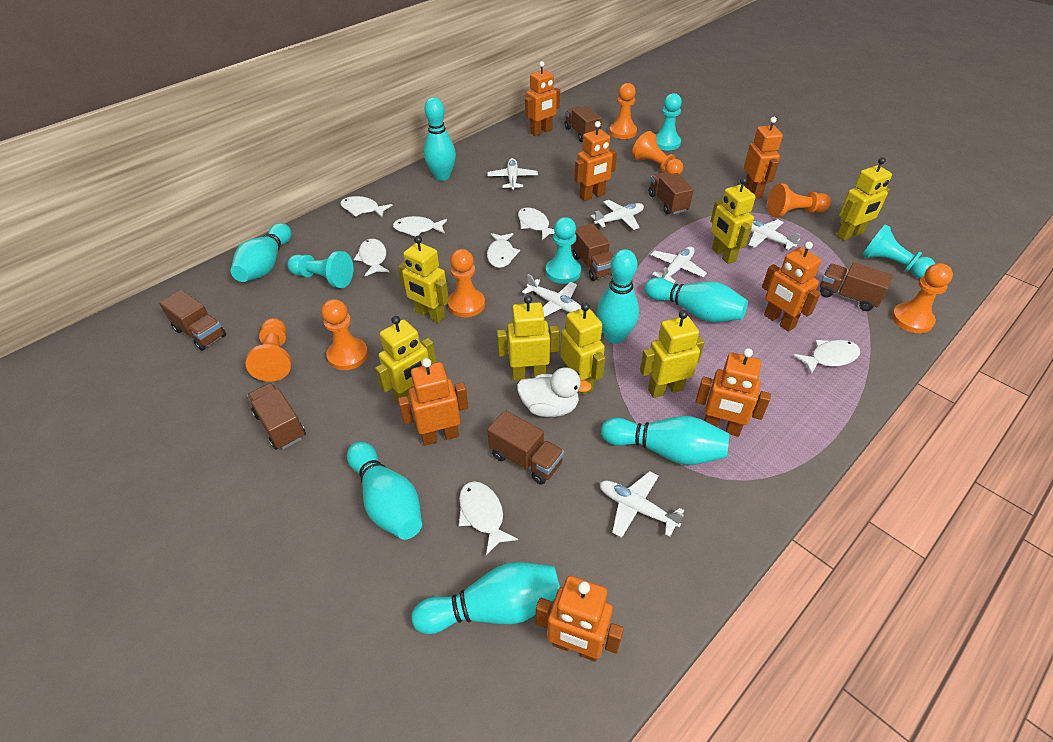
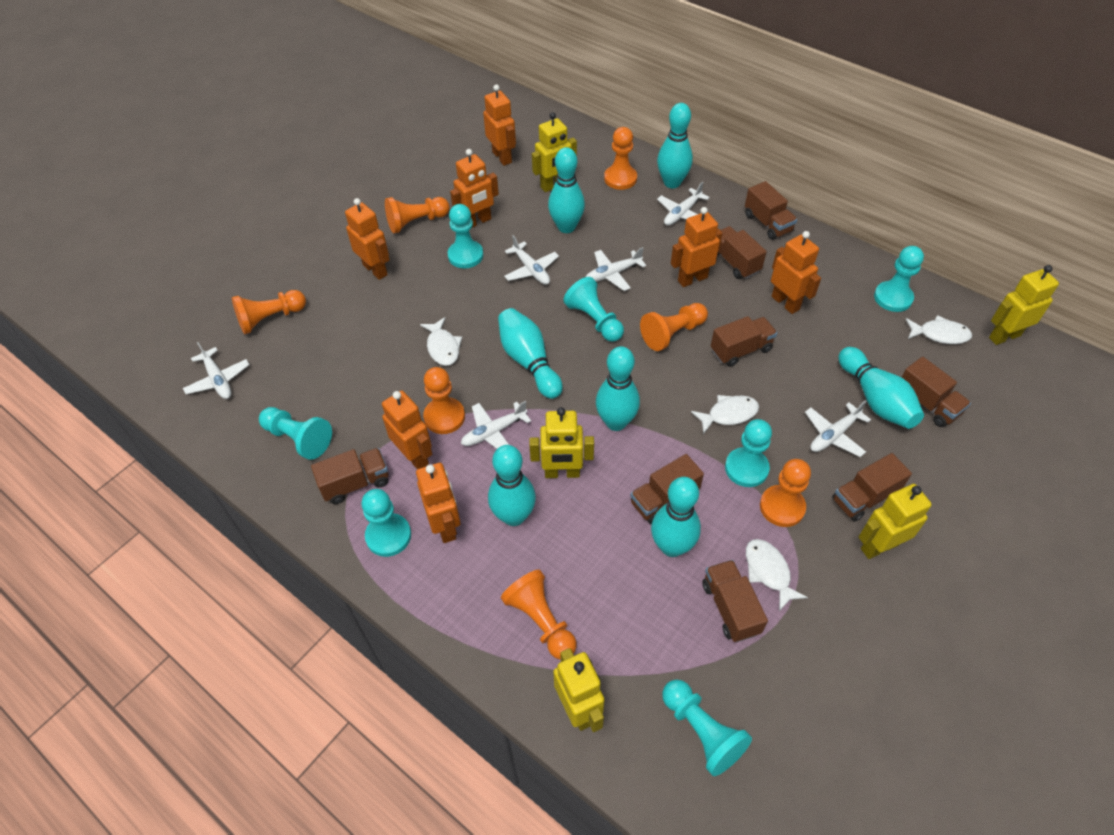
brown truck: 7 -> 8
turquoise pawn: 4 -> 7
white duck: 1 -> 0
white fish: 7 -> 4
yellow robot: 7 -> 5

